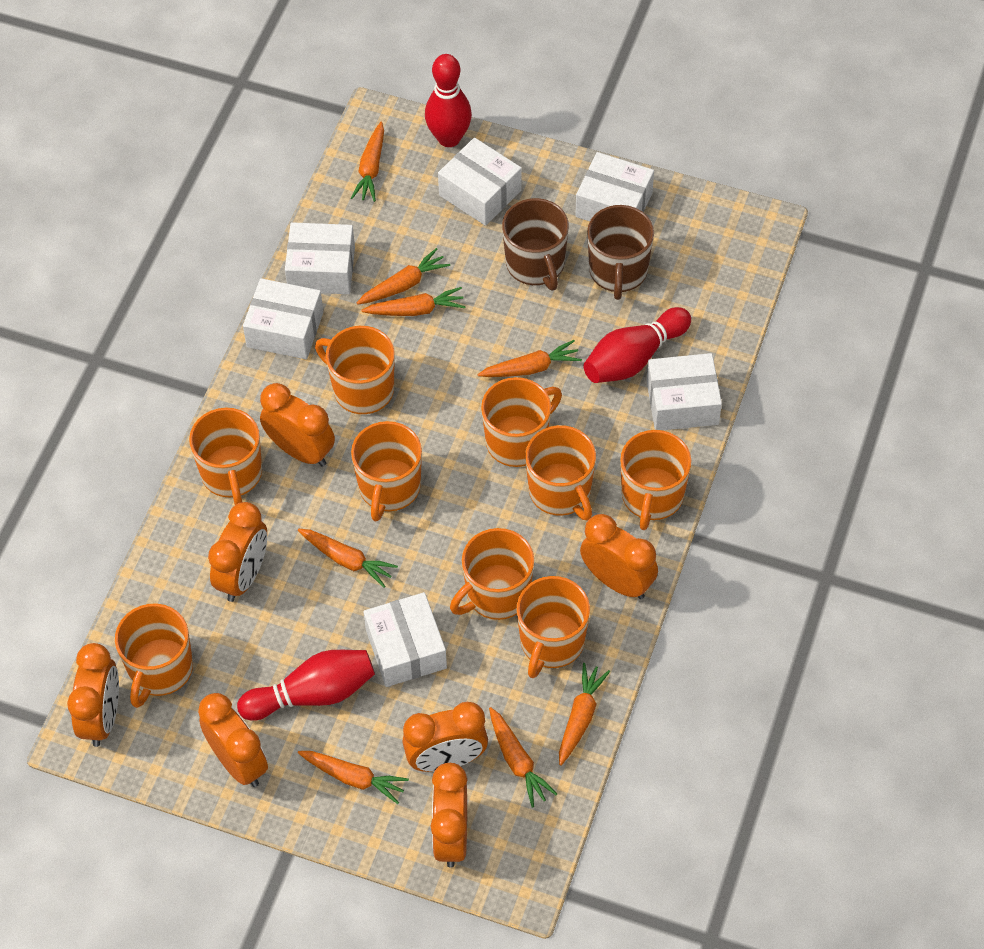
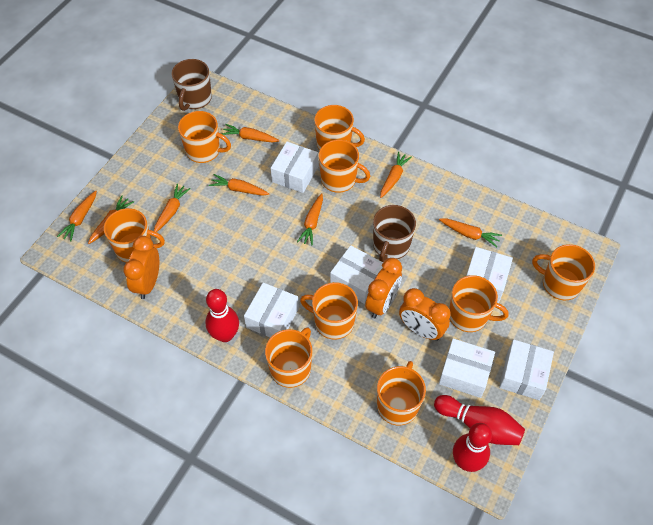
orange clock: 7 -> 3

